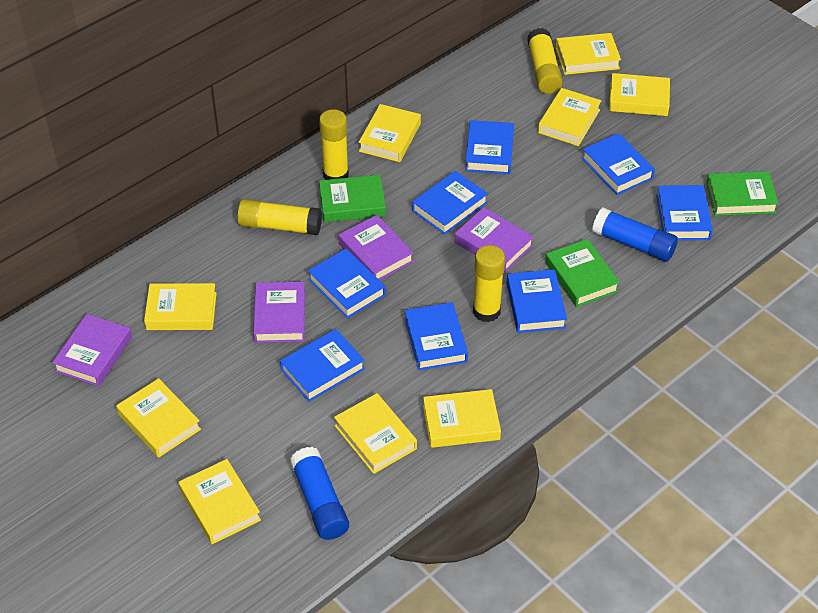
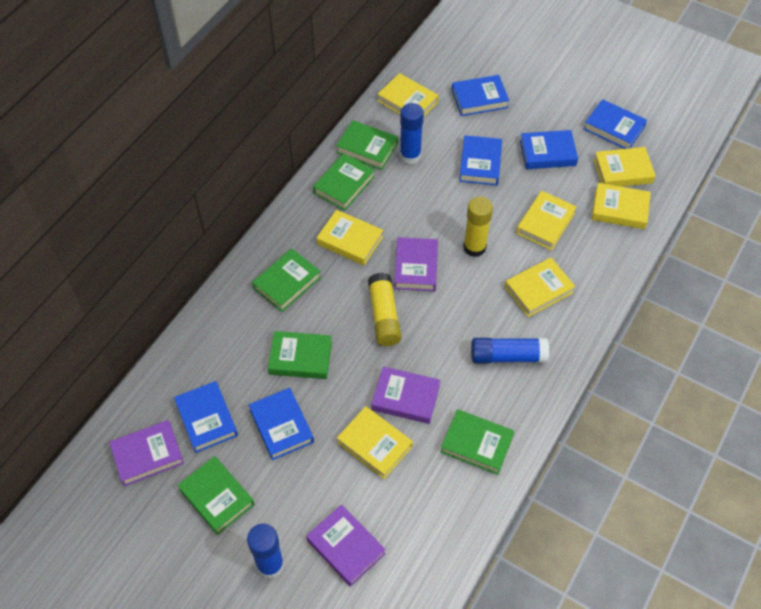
blue book: 8 -> 6
blue glue stick: 2 -> 3
green book: 3 -> 6
yellow book: 9 -> 7
yellow glue stick: 4 -> 2

